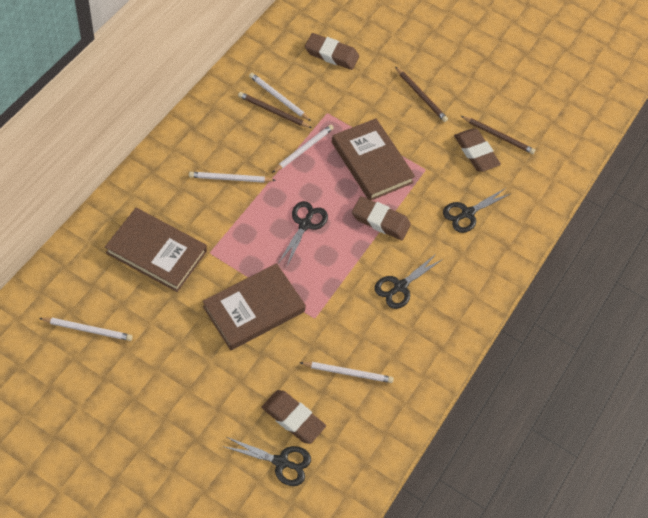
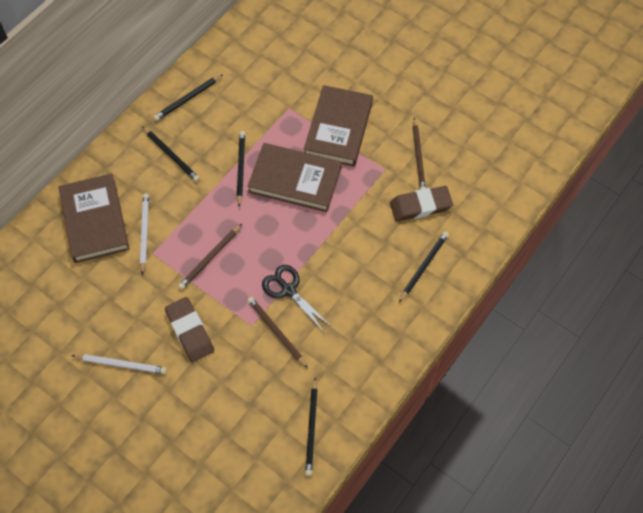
black pencil: 0 -> 5
black scissors: 4 -> 1
brown eraser: 4 -> 2
white pencil: 5 -> 2

